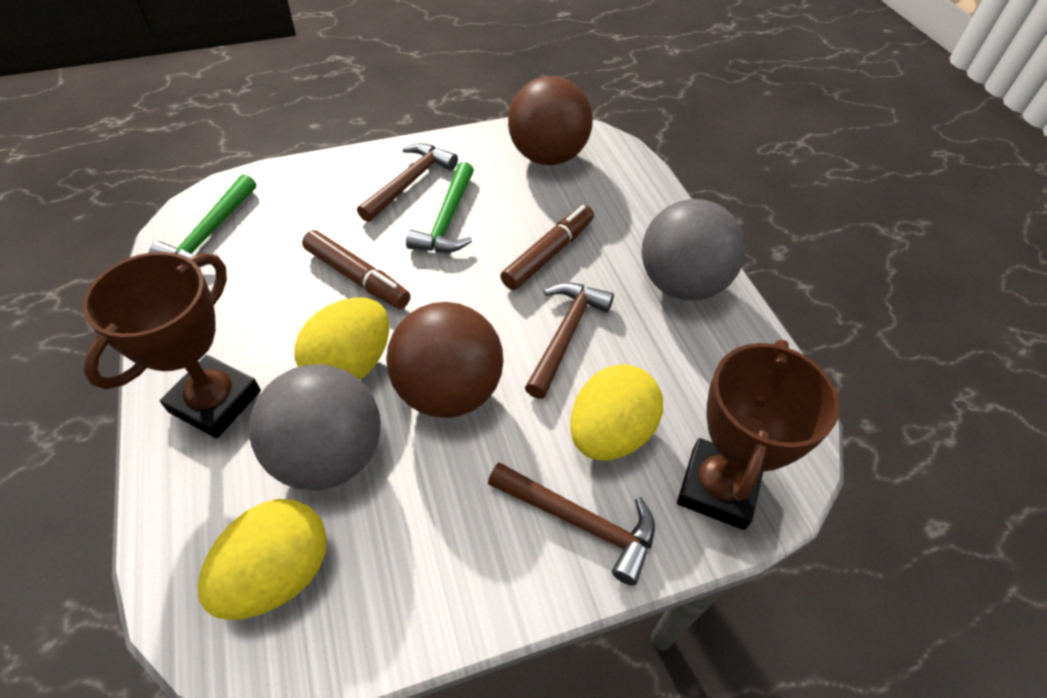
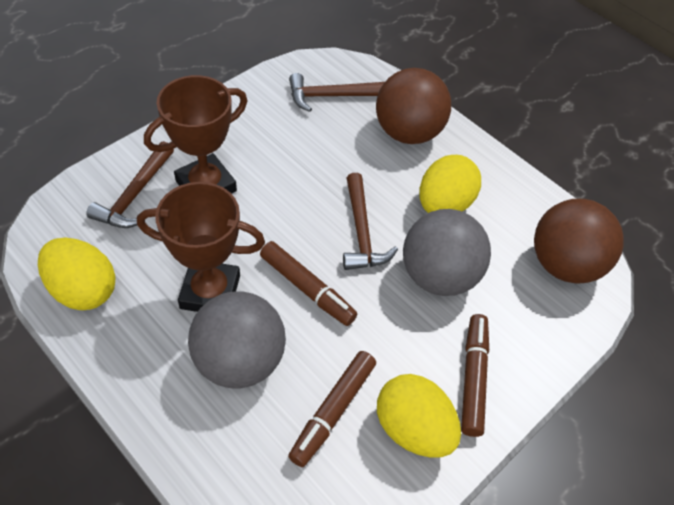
brown marker: 2 -> 3
green hammer: 2 -> 0

